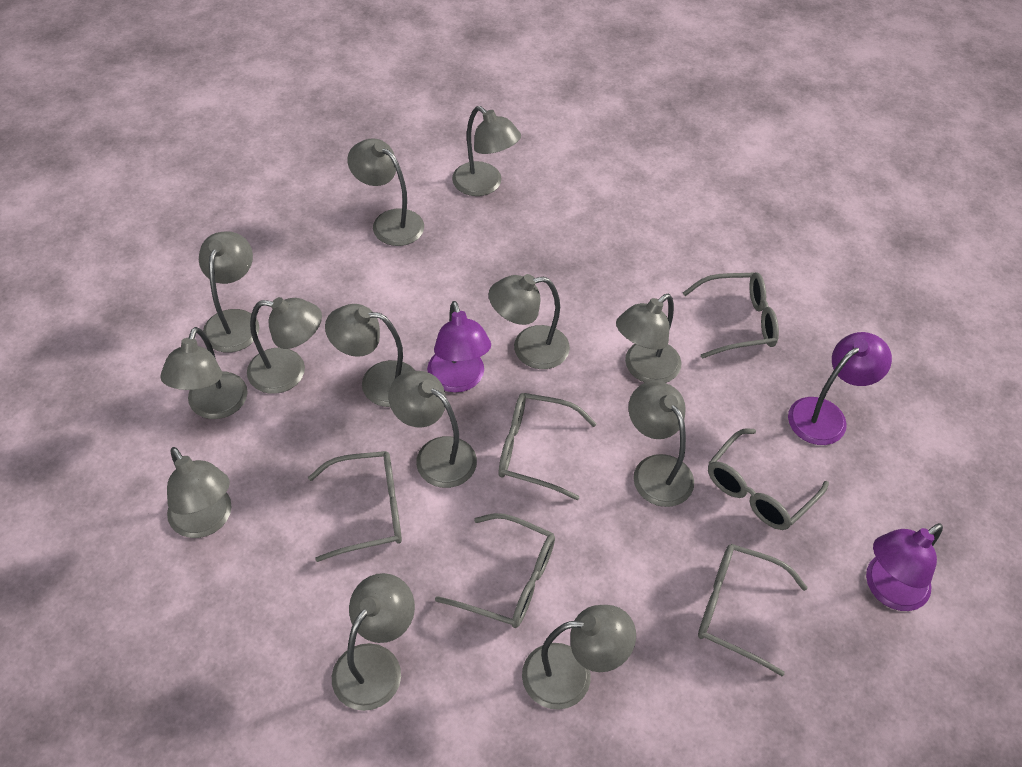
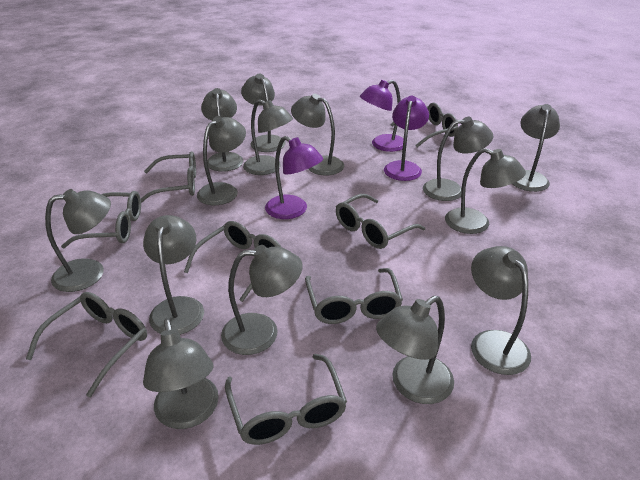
grey glasses: 6 -> 8
grey lamp: 13 -> 14

